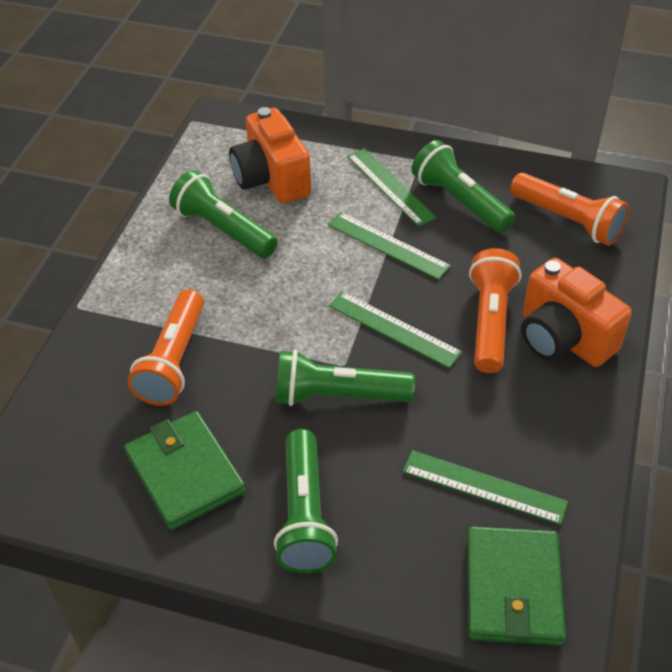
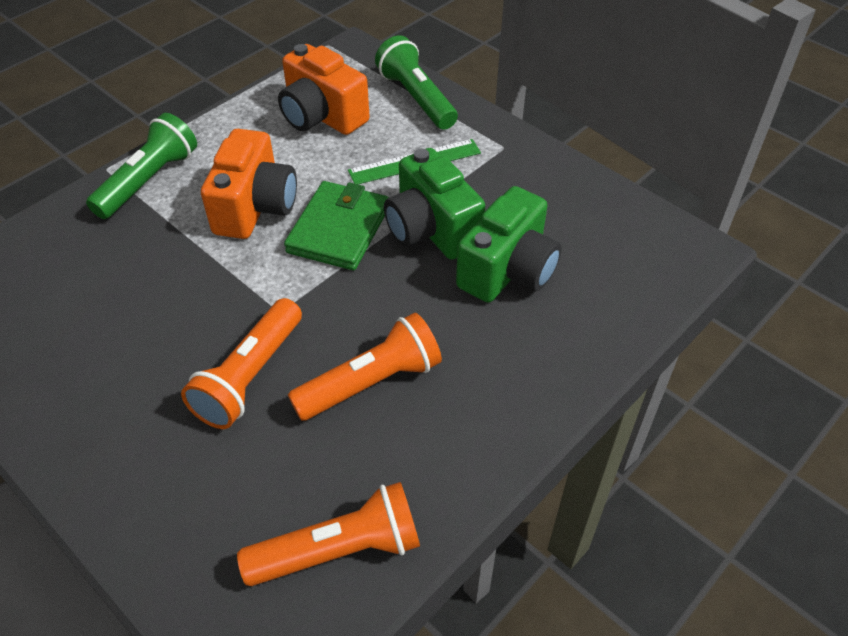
green camera: 0 -> 2
green flashlight: 4 -> 2
green ruler: 4 -> 1
green wallet: 2 -> 1

